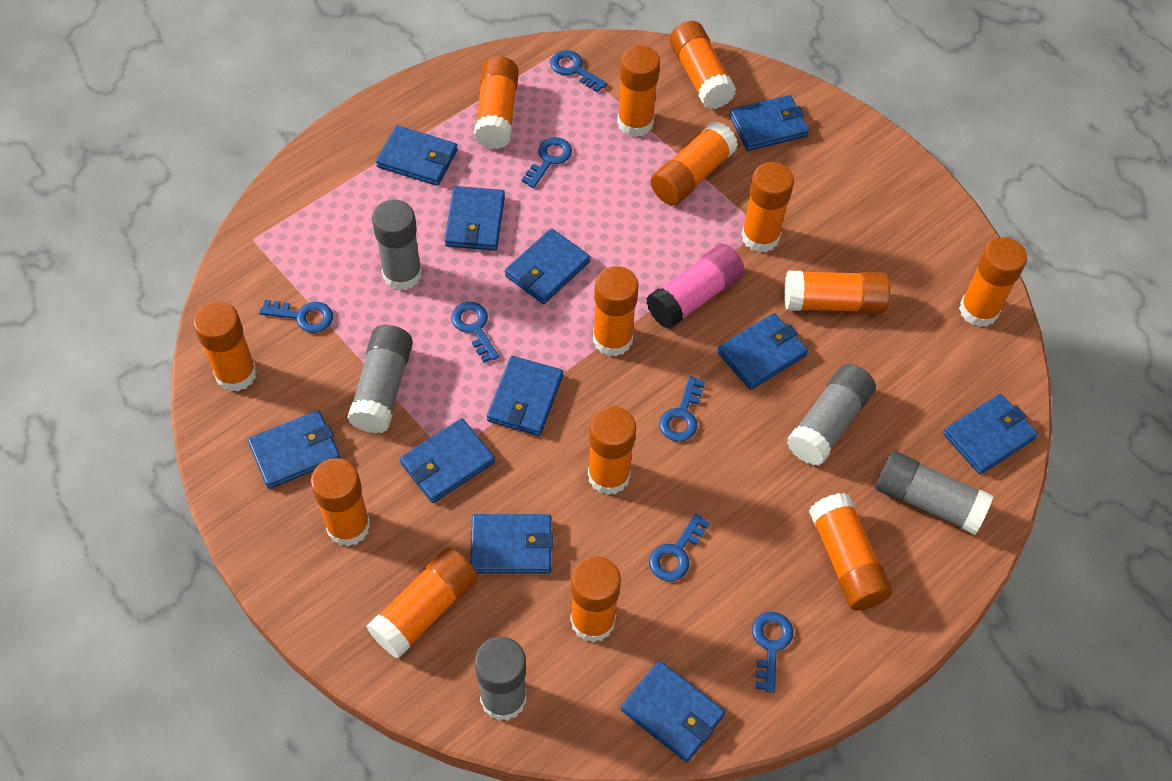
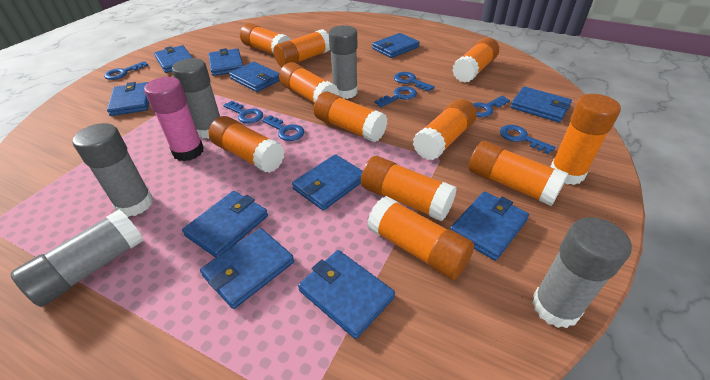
orange glue stick: 14 -> 11

